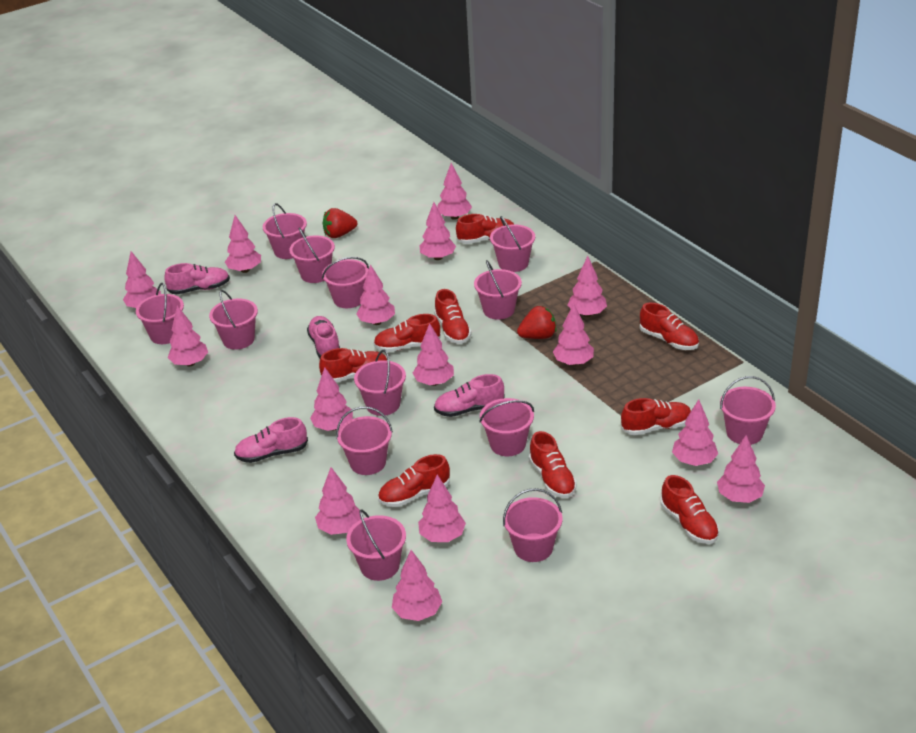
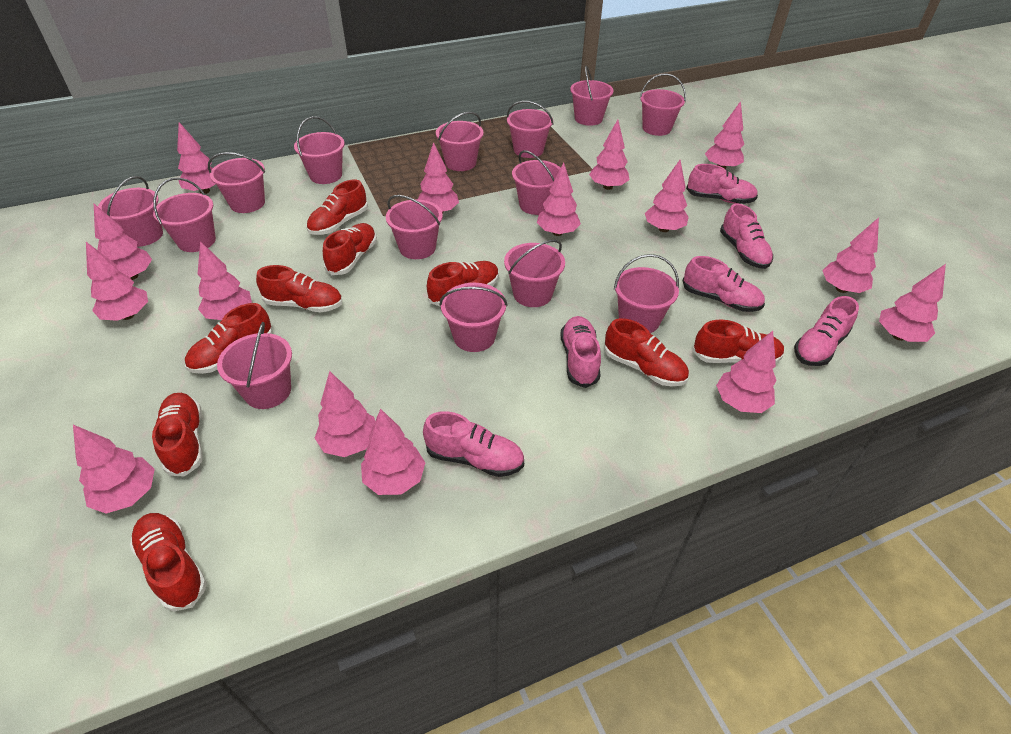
pink bucket: 13 -> 14
pink shoe: 4 -> 6
red strawberry: 2 -> 0

